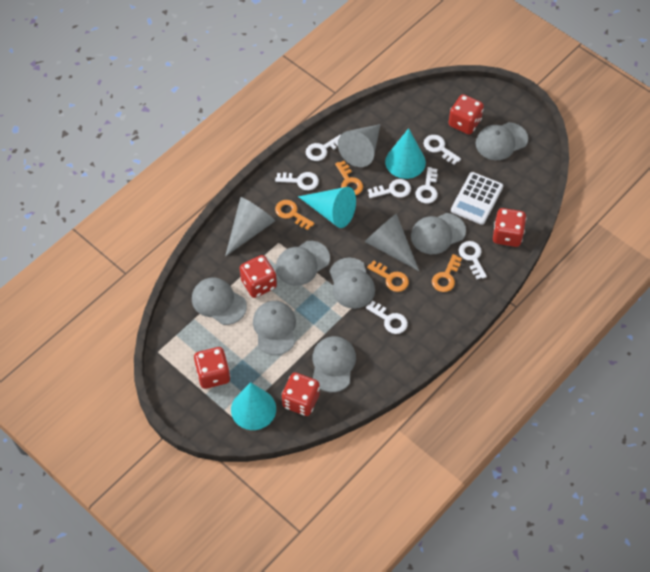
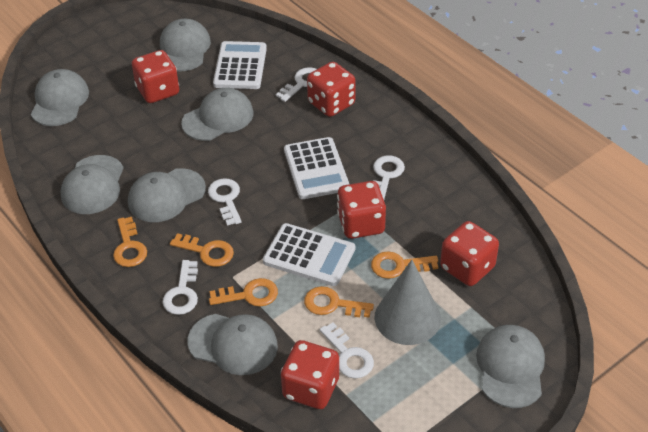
grey cone: 3 -> 1
orange key: 4 -> 5
turquoise cone: 3 -> 0
white calculator: 1 -> 3
white key: 7 -> 5

